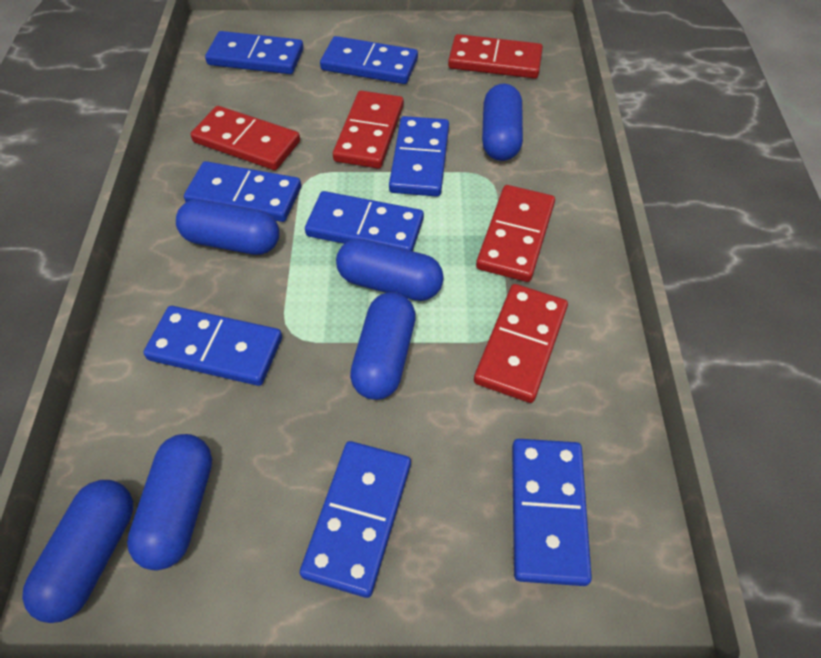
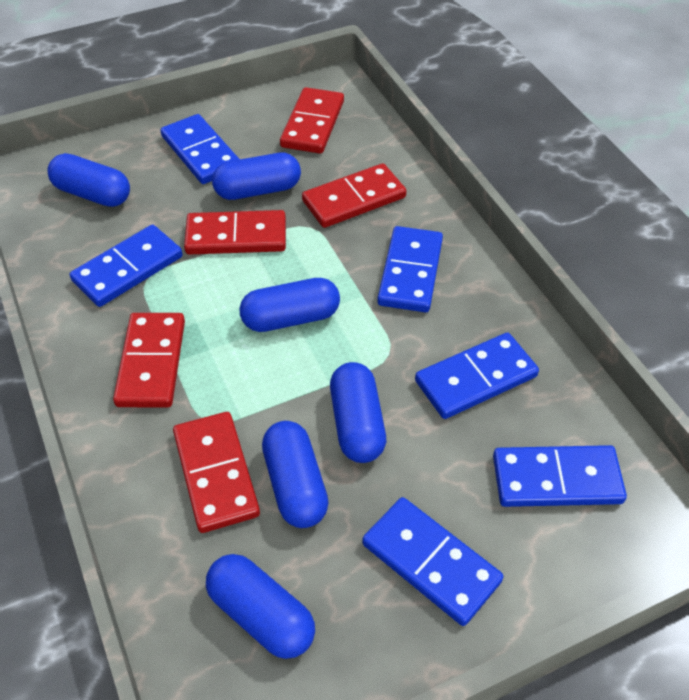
blue domino: 8 -> 6

